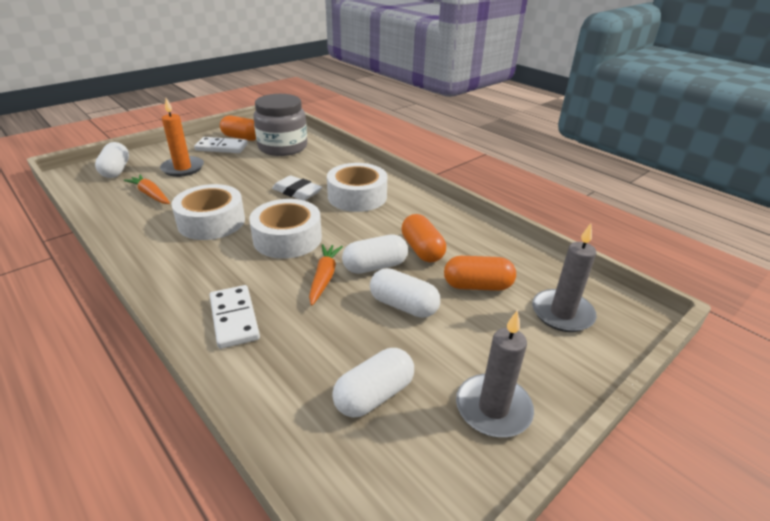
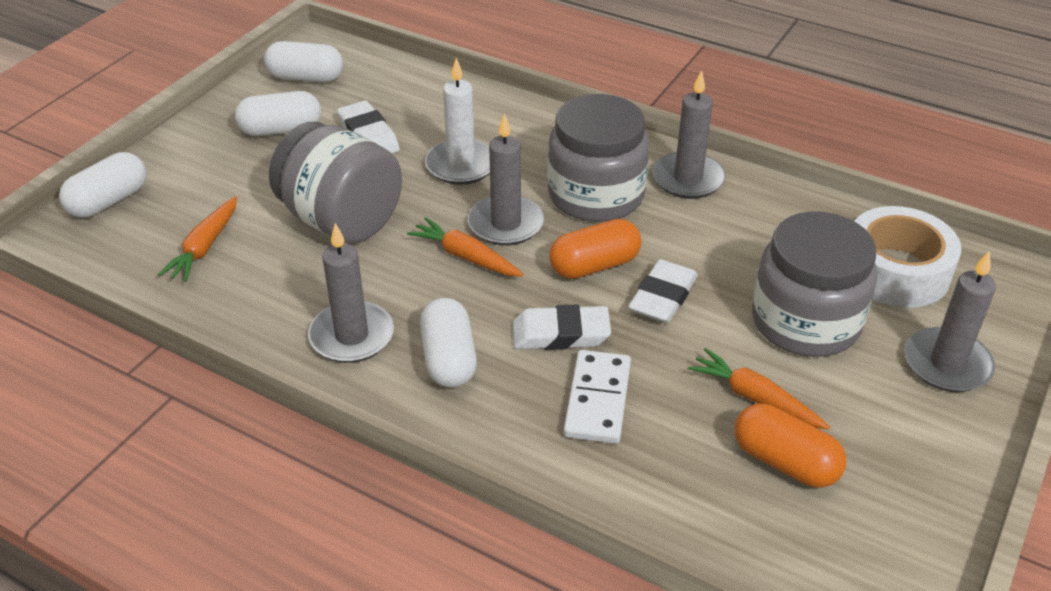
grey candle: 2 -> 4
grey jar: 1 -> 3
orange candle: 1 -> 0
orange capsule: 3 -> 2
orange carrot: 2 -> 3
white candle: 0 -> 1
white domino: 2 -> 1
white eraser: 1 -> 3
white tape: 3 -> 1

